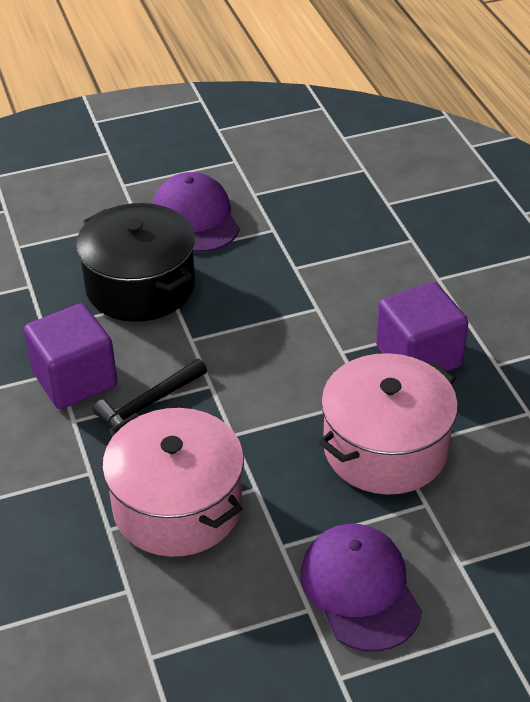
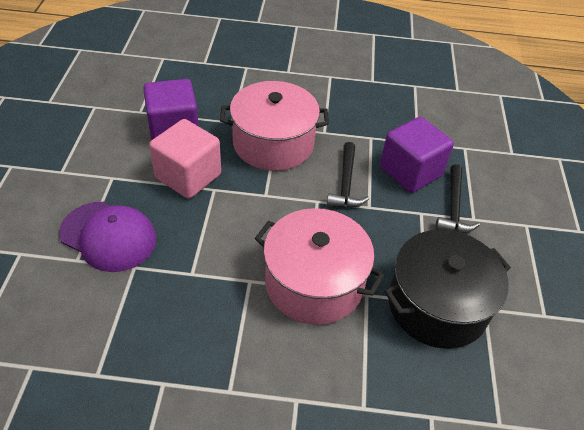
black hammer: 1 -> 2
pink cube: 0 -> 1
purple cap: 2 -> 1

